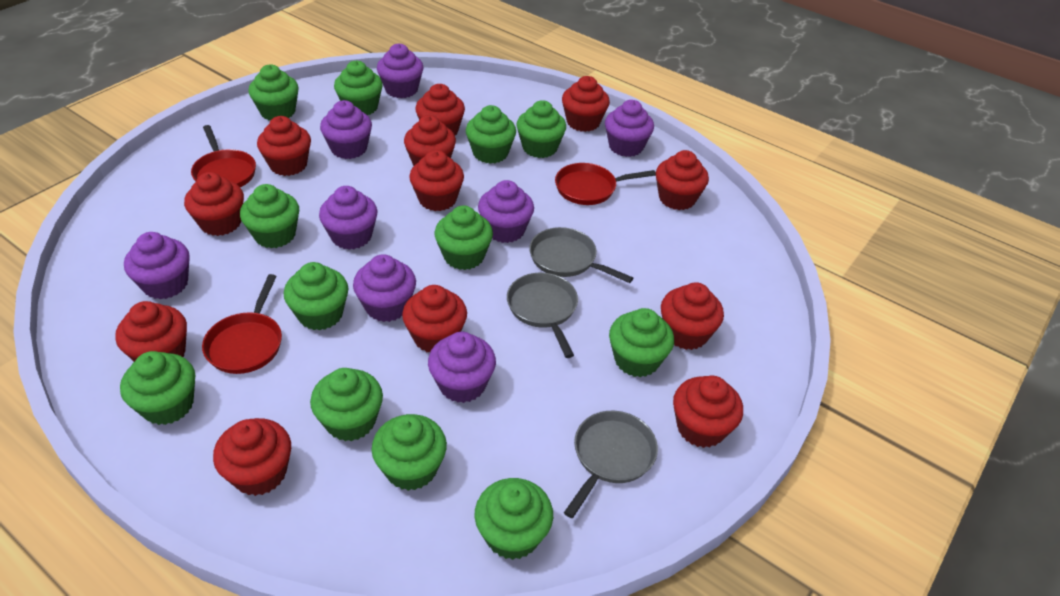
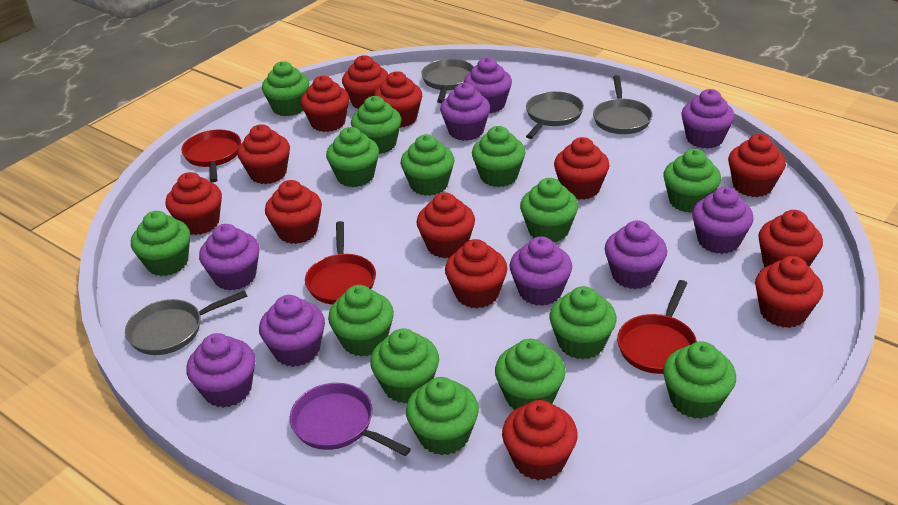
green cupcake: 12 -> 14
grey pan: 3 -> 4
purple cupcake: 8 -> 9
purple pan: 0 -> 1
red cupcake: 12 -> 13

